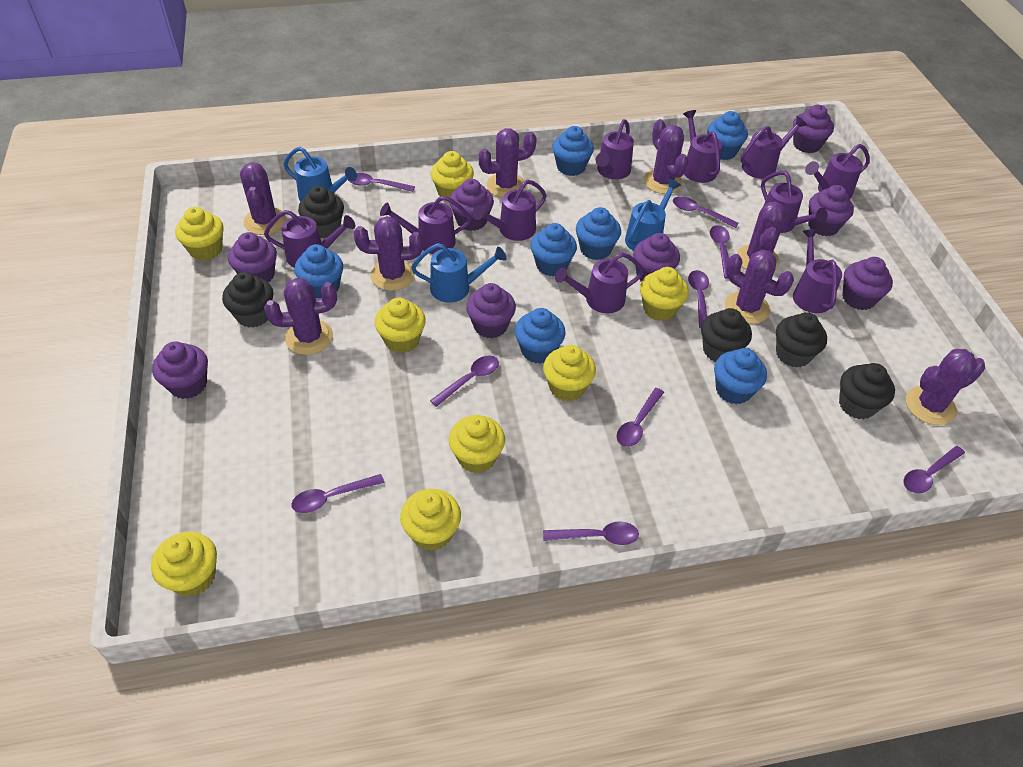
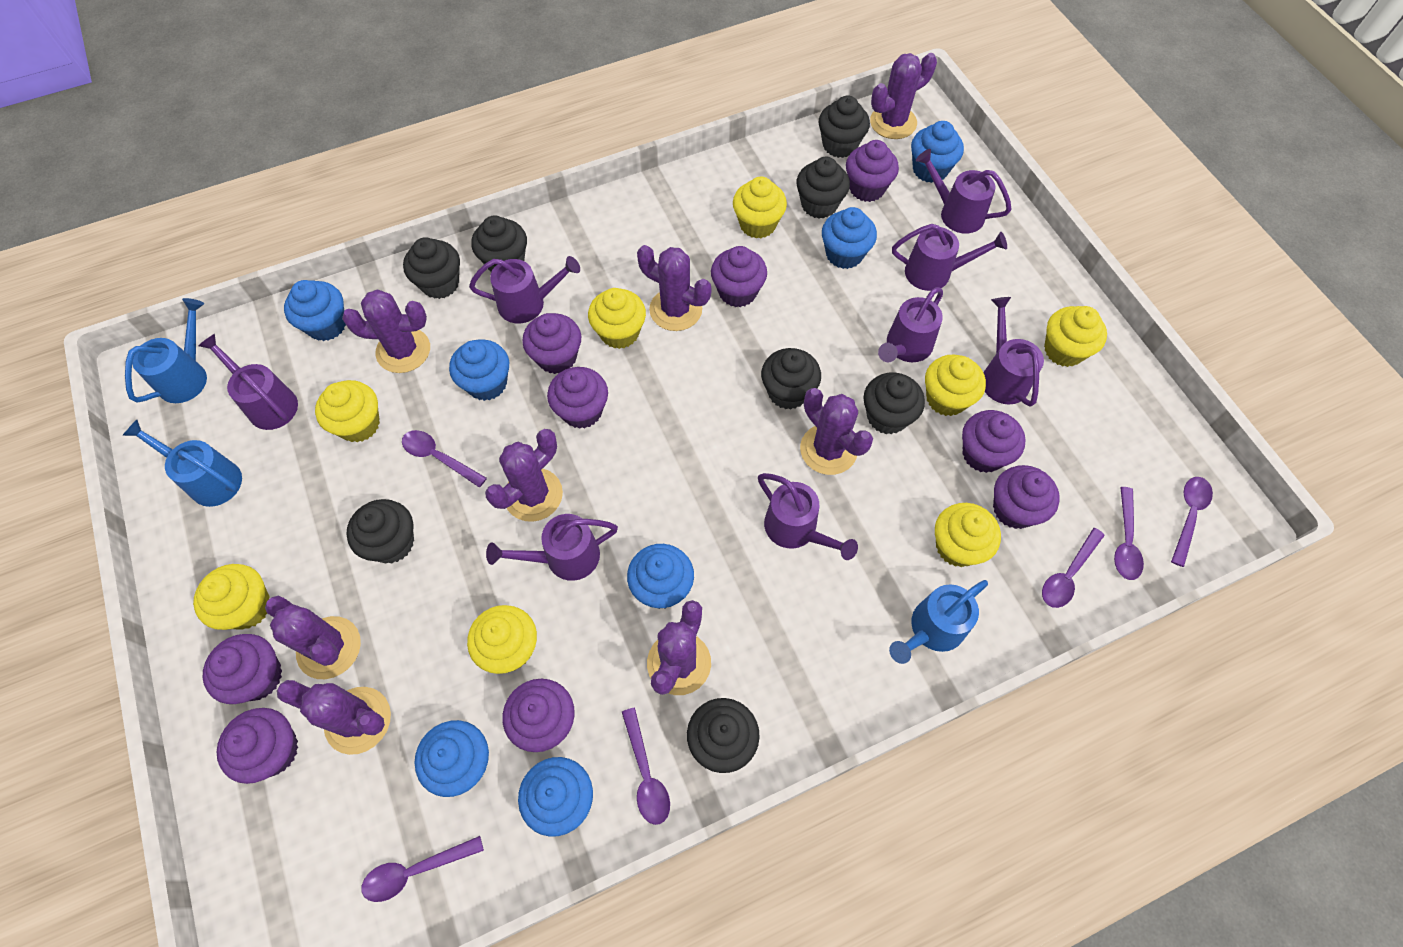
black cupcake: 5 -> 8
purple cupcake: 8 -> 9
purple spoon: 9 -> 6
purple watering can: 10 -> 8

